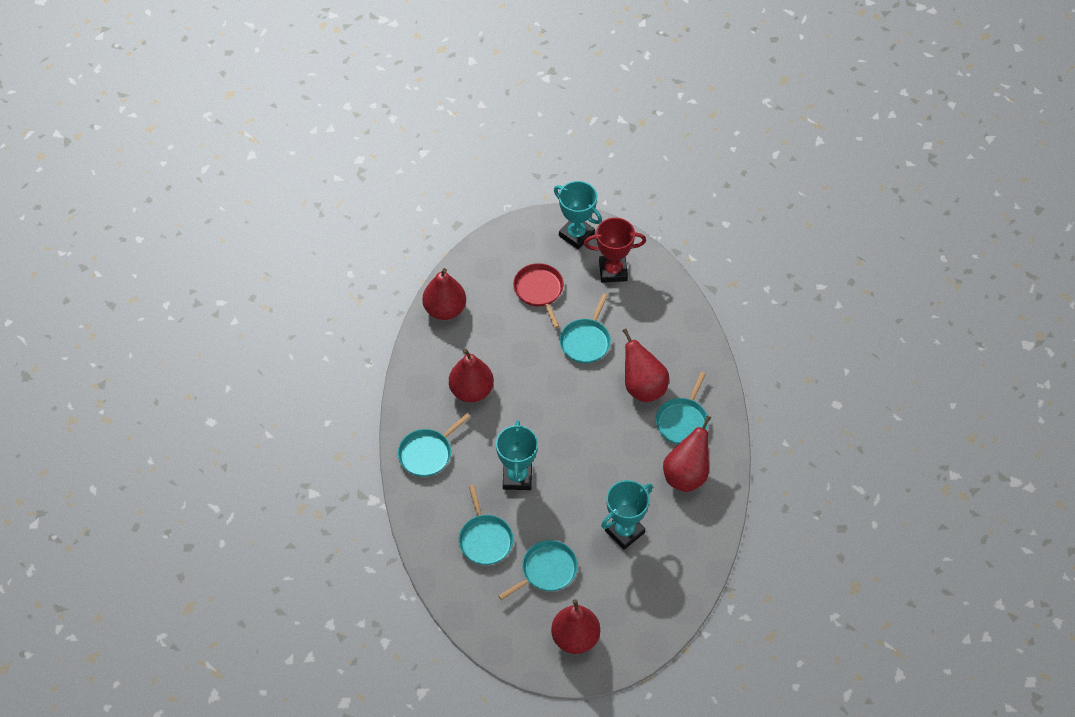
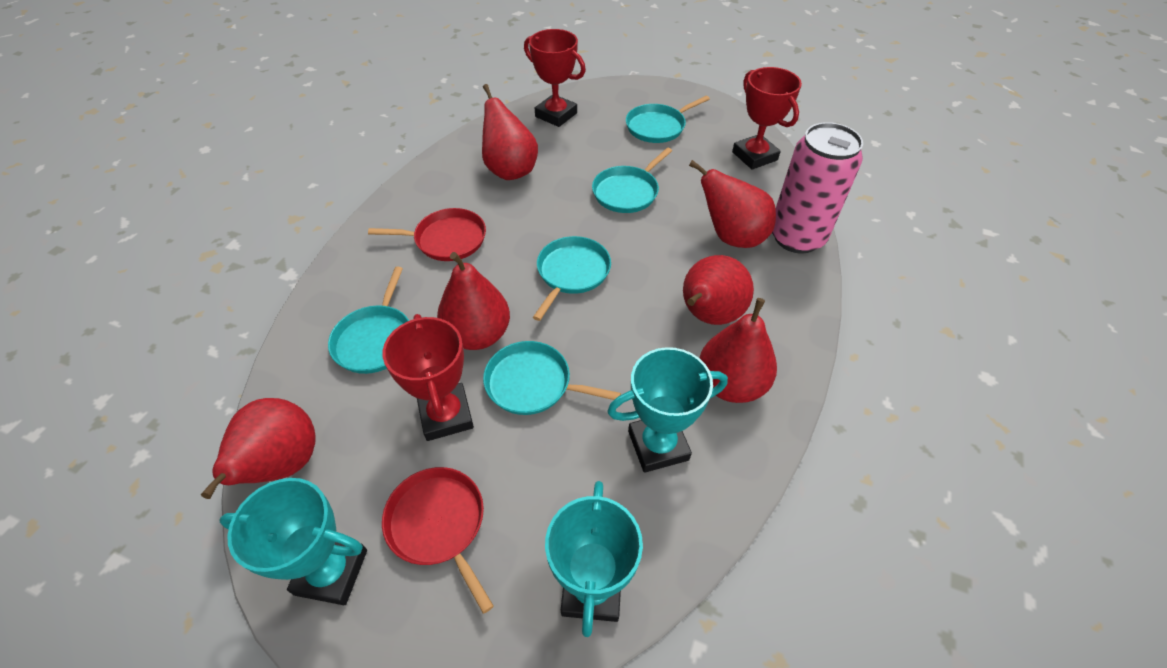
pink can: 0 -> 1
red pan: 1 -> 2
red pear: 5 -> 6
red trophy: 1 -> 3

